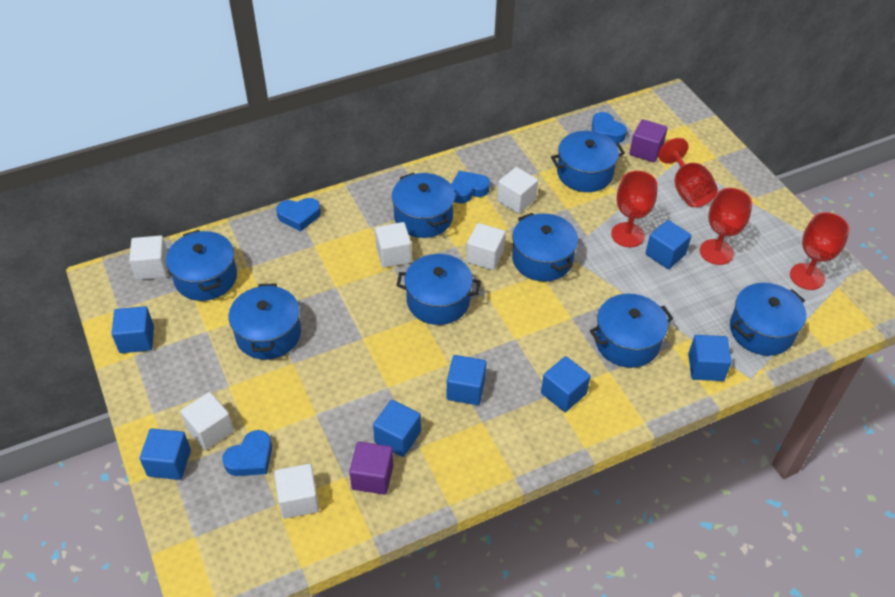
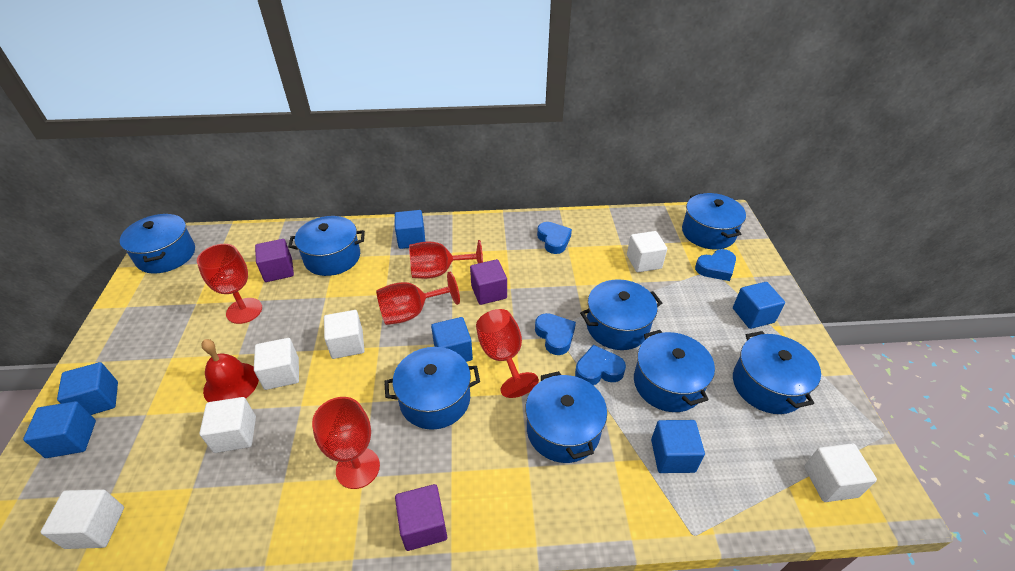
blue cube: 7 -> 6
purple cube: 2 -> 3
red bell: 0 -> 1
red goblet: 4 -> 5

